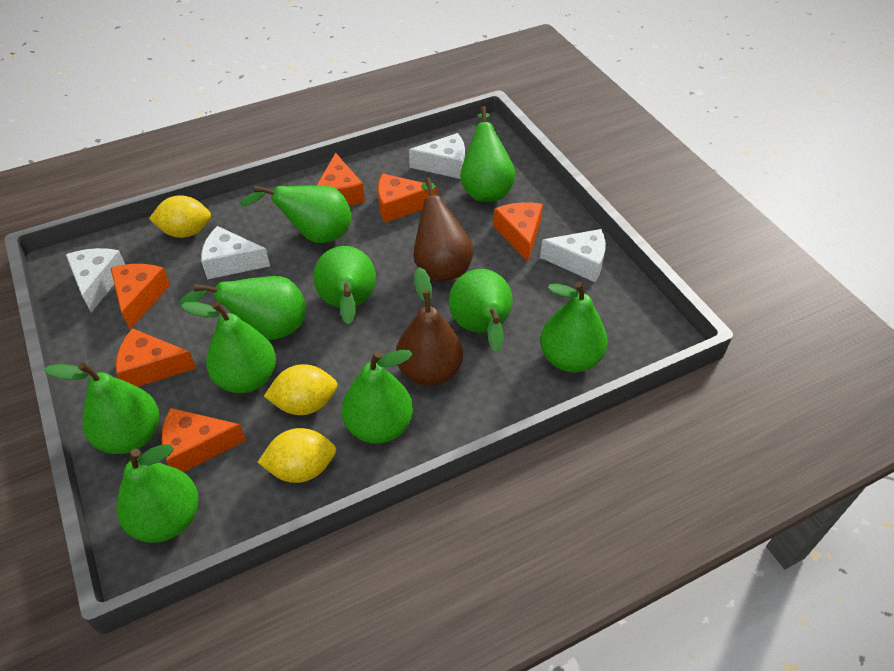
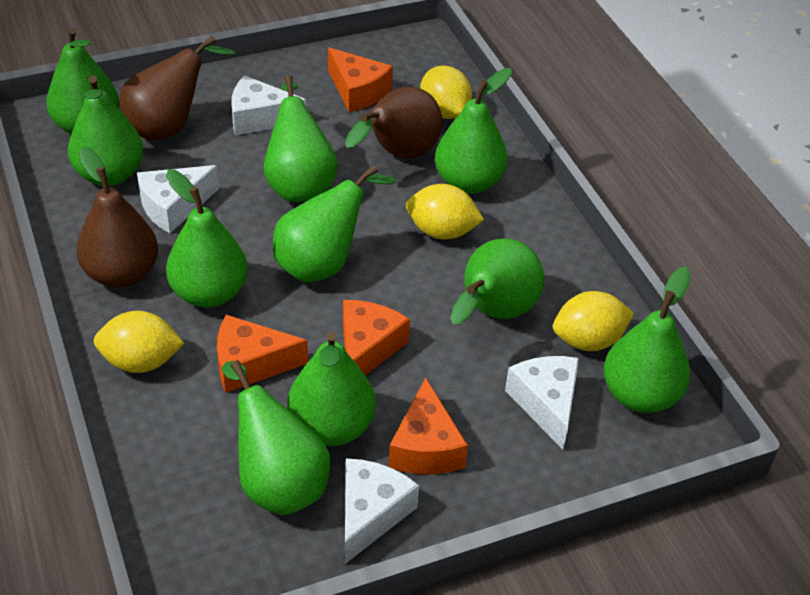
brown pear: 2 -> 3
orange cheese: 6 -> 4
yellow lemon: 3 -> 4

